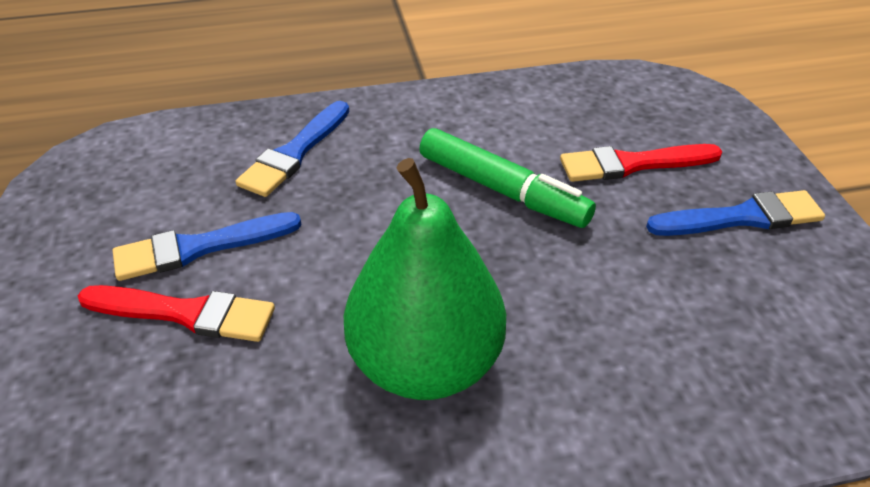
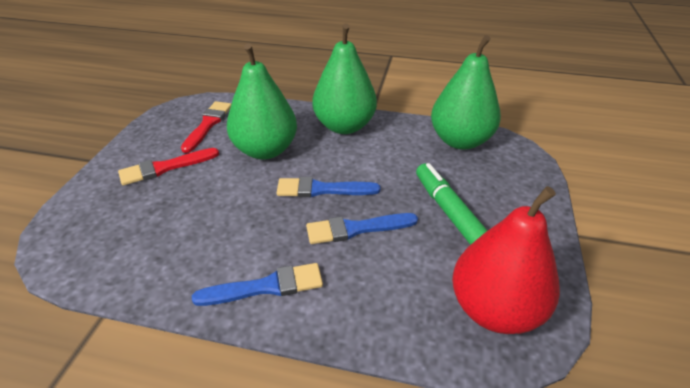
green pear: 1 -> 3
red pear: 0 -> 1

